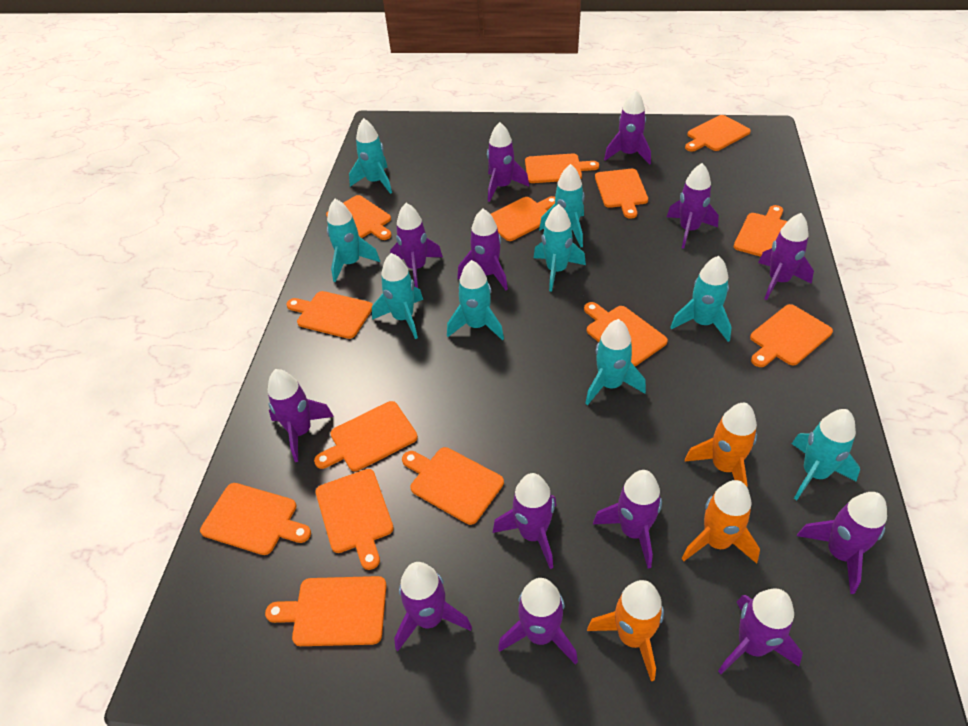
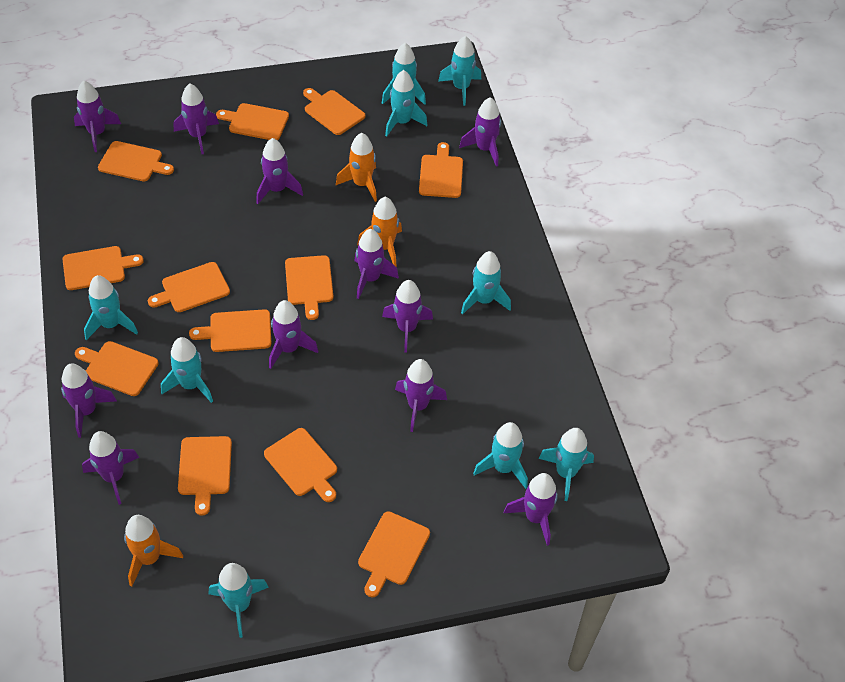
orange cutting board: 14 -> 12
purple rocket: 13 -> 11

